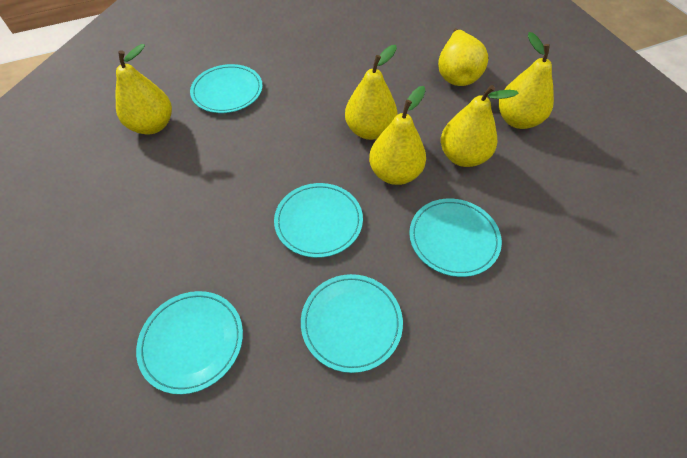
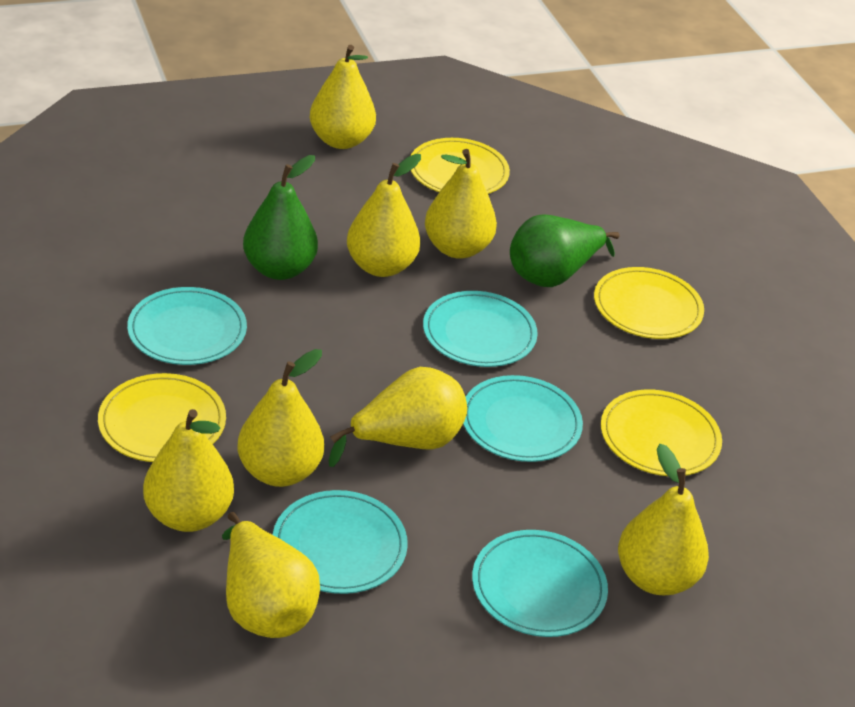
green pear: 0 -> 2
yellow pear: 6 -> 8
yellow plate: 0 -> 4

